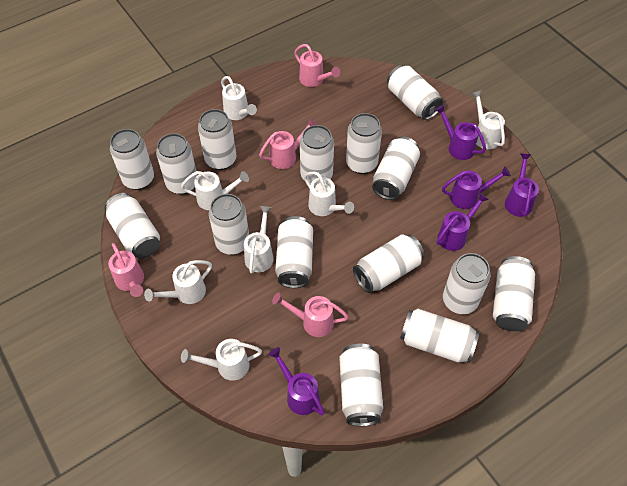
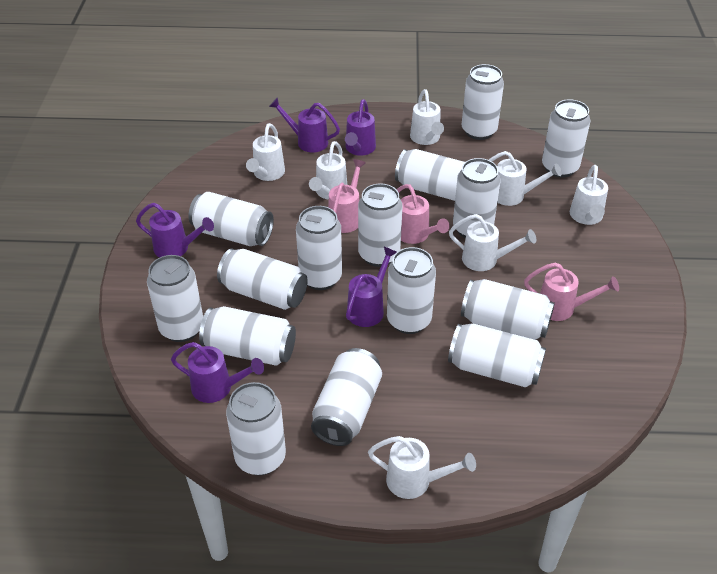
pink watering can: 4 -> 3

